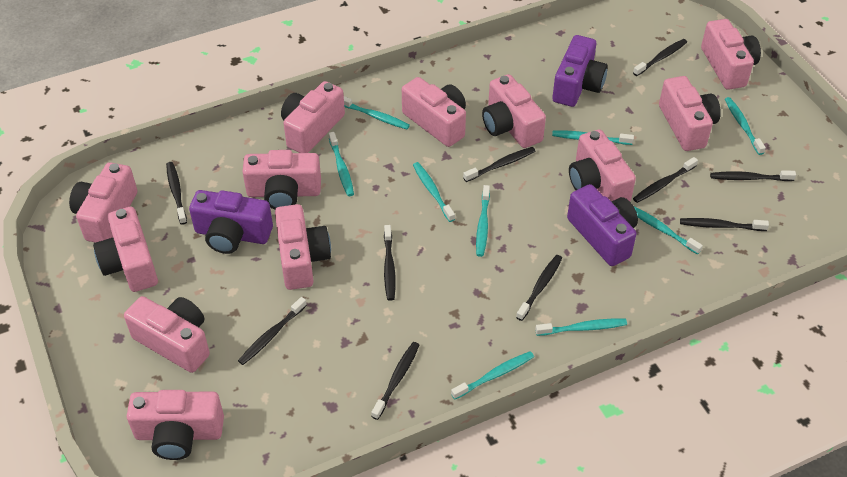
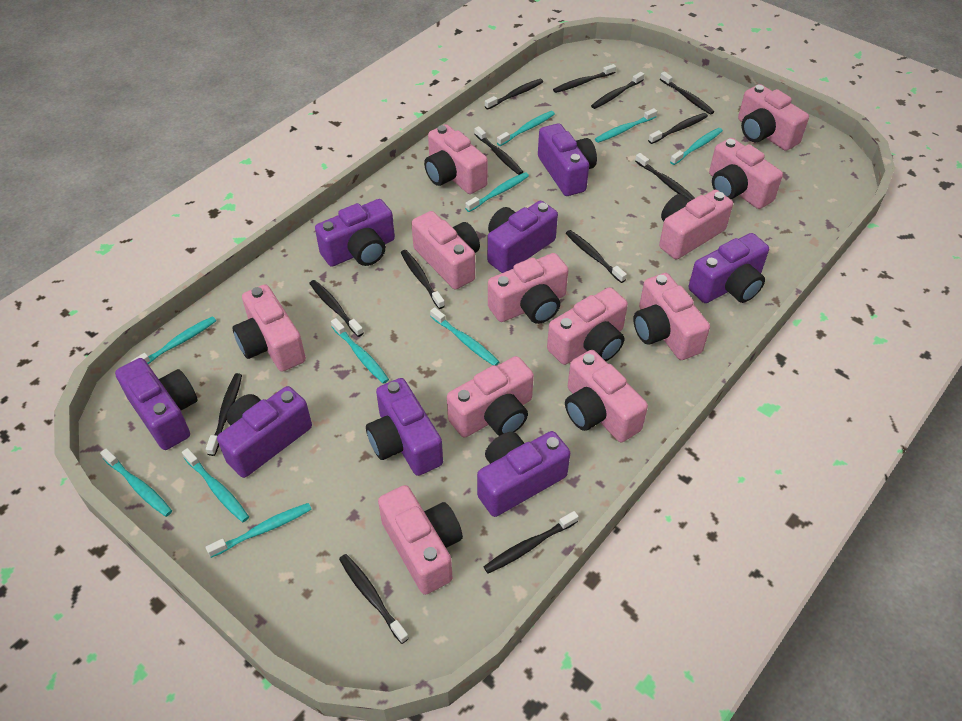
black toothbrush: 10 -> 13
purple camera: 3 -> 8
turquoise toothbrush: 9 -> 10

